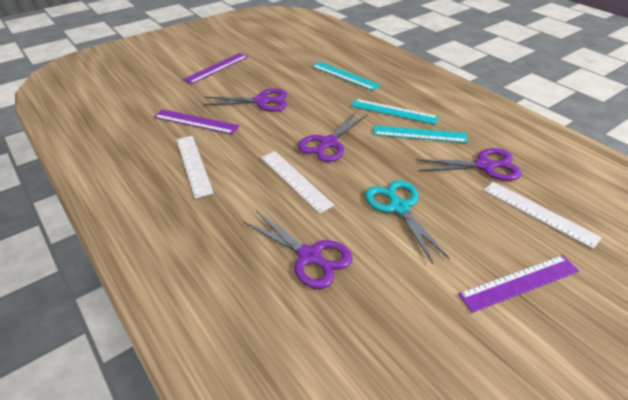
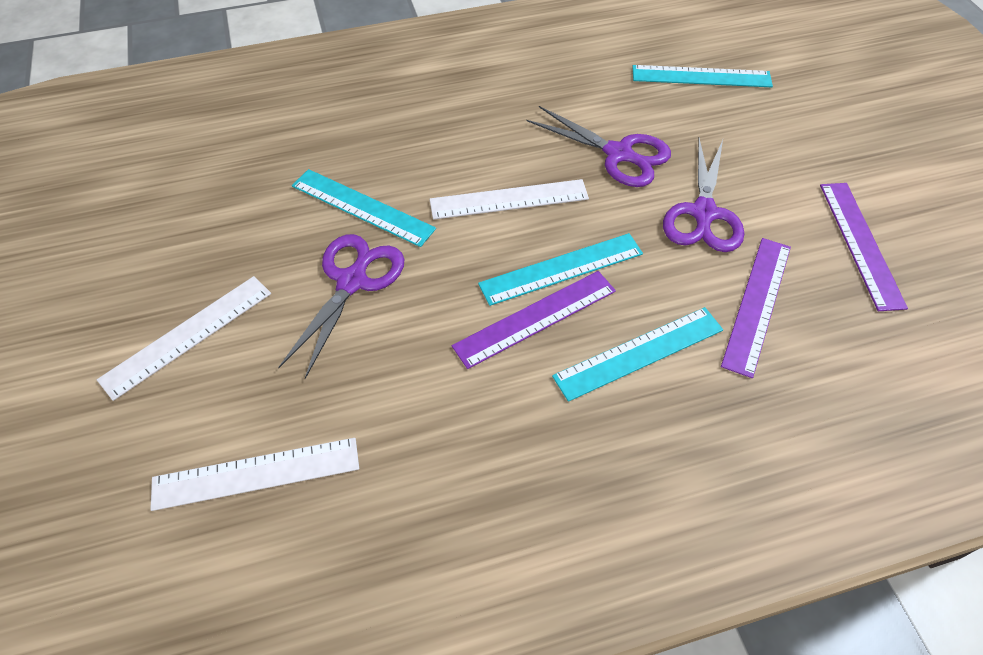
purple scissors: 4 -> 3
turquoise ruler: 3 -> 4
turquoise scissors: 1 -> 0

